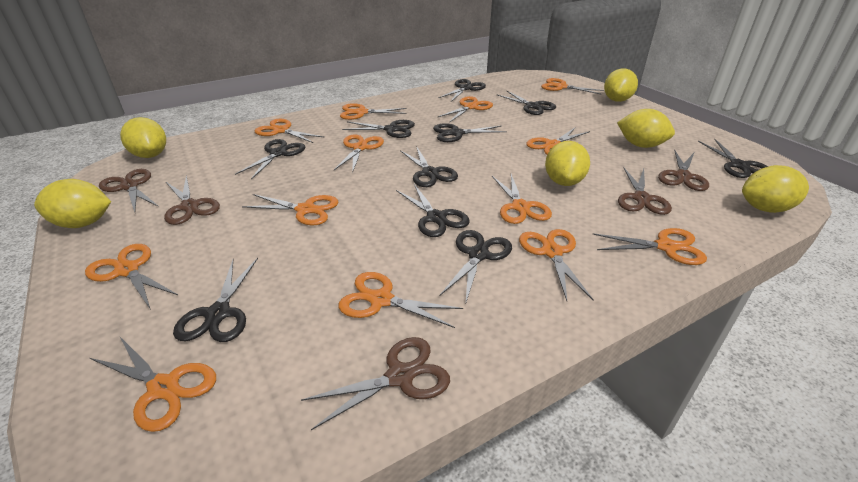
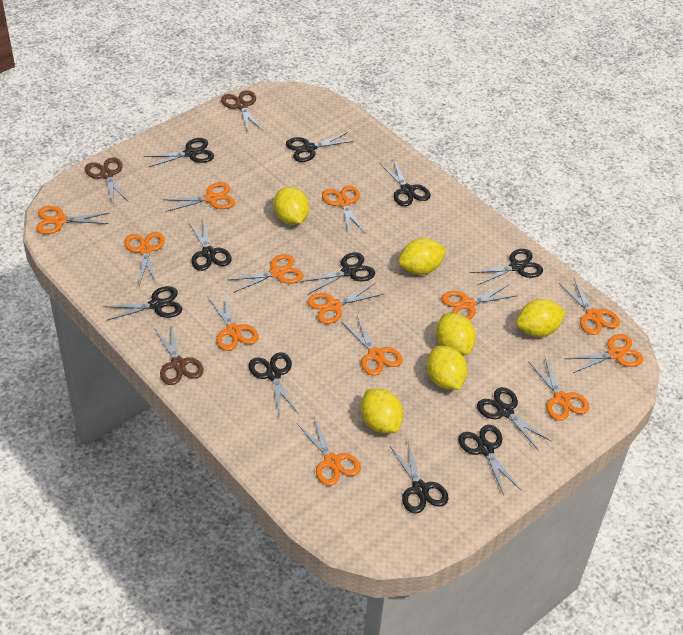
black scissors: 10 -> 11
brown scissors: 5 -> 3

